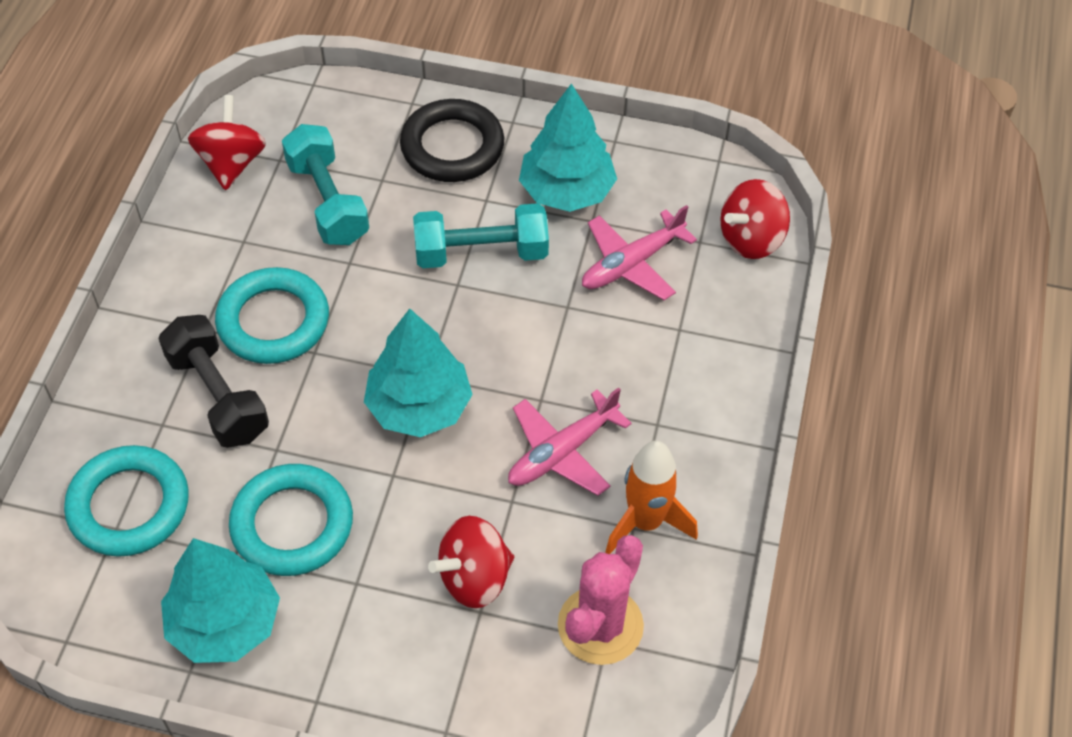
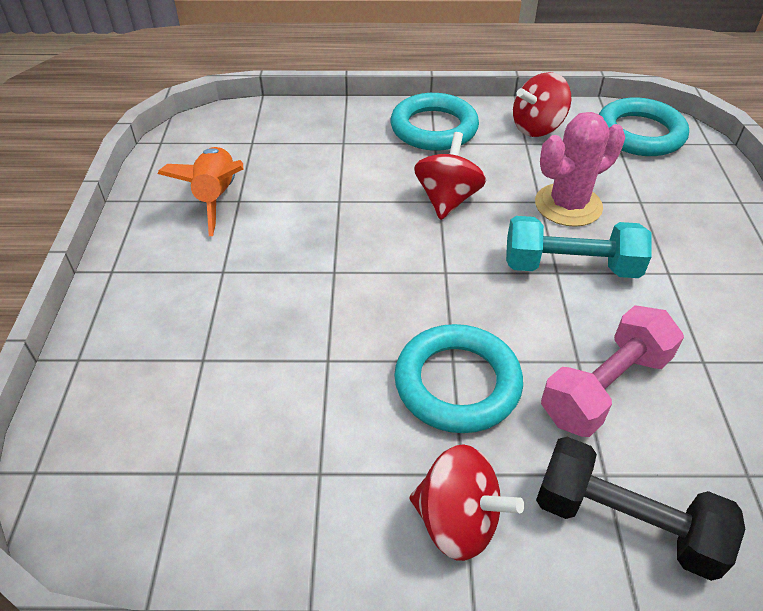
black ring: 1 -> 0
pink dumbbell: 0 -> 1
pink plane: 2 -> 0
turquoise dumbbell: 2 -> 1
turquoise tree: 3 -> 0

